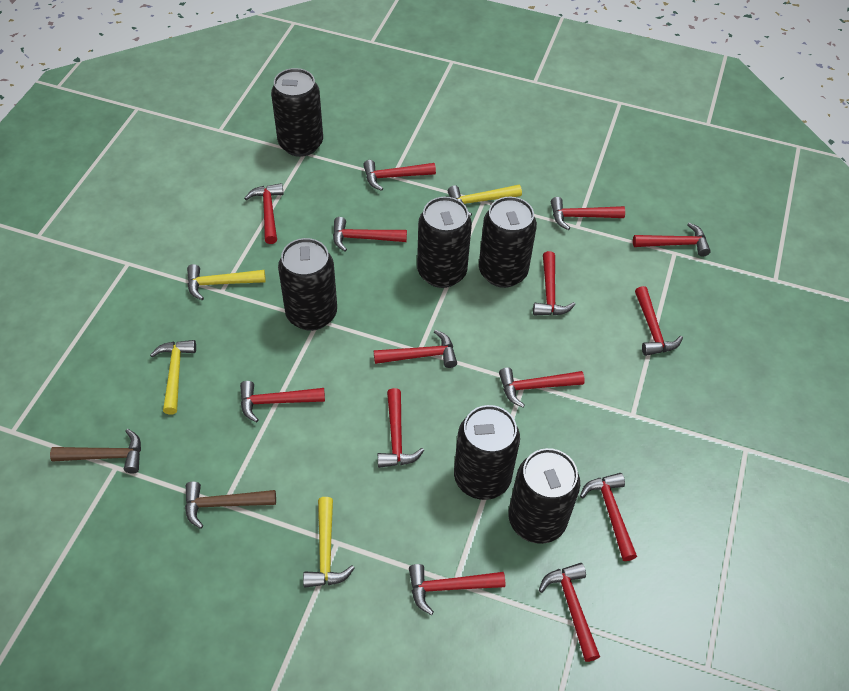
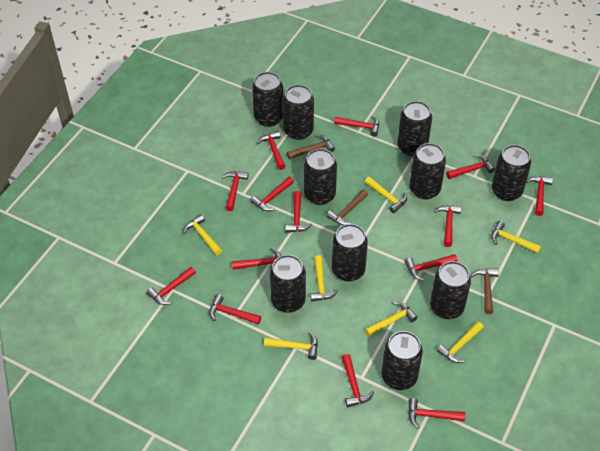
black can: 6 -> 10
brown hammer: 2 -> 3
yellow hammer: 4 -> 7

